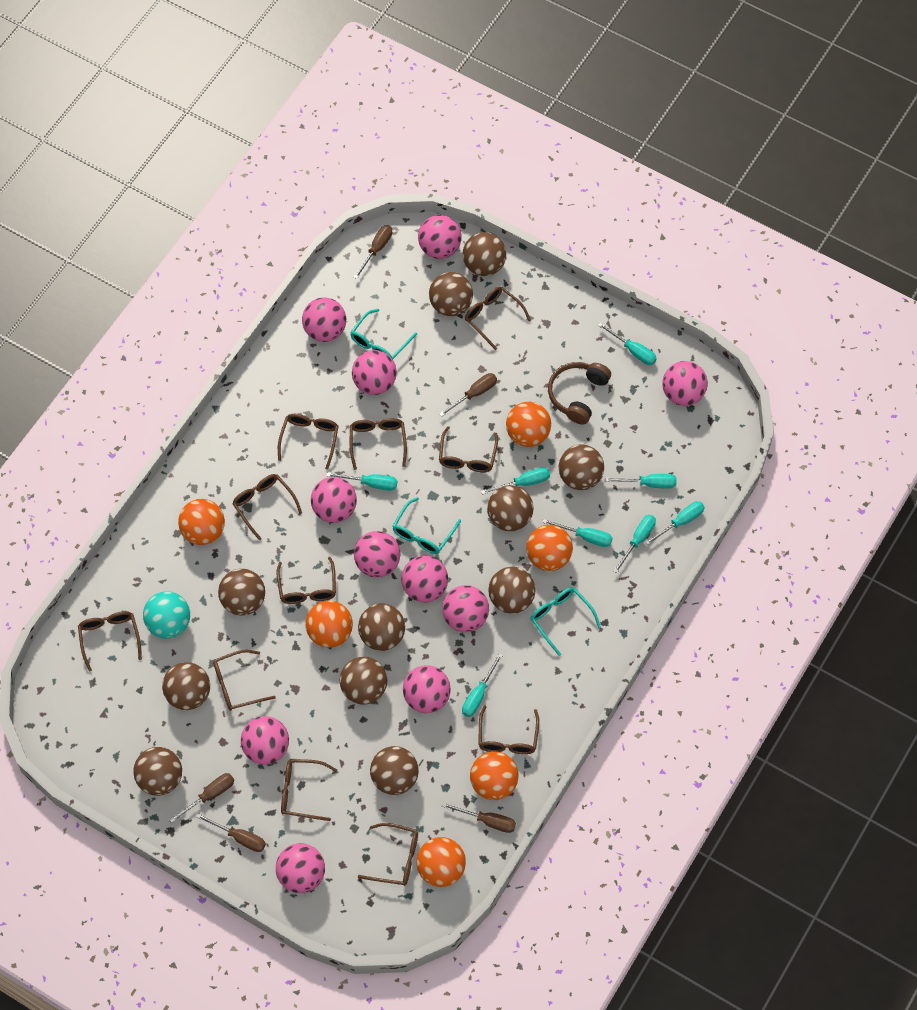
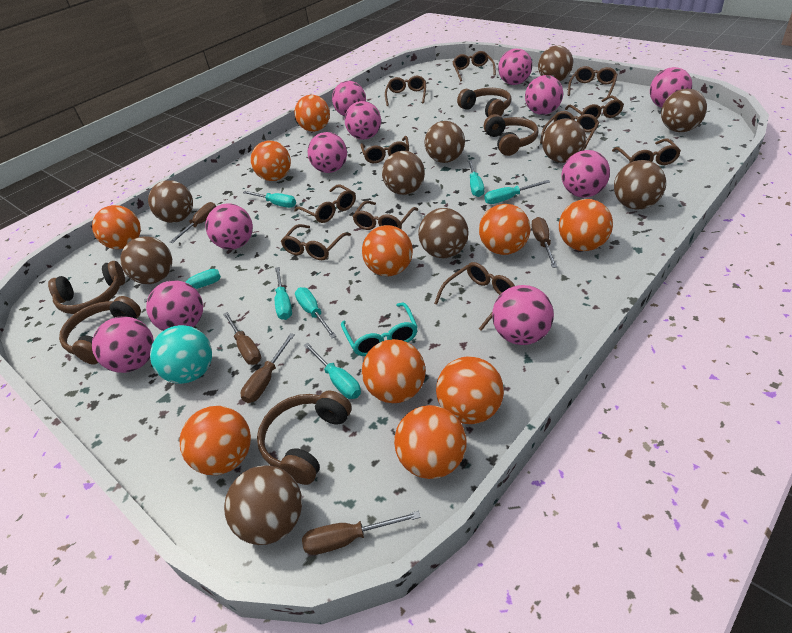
brown ball: 11 -> 10
brown headphones: 1 -> 5
orange ball: 6 -> 10
turquoise glasses: 3 -> 1
turquoise screwdriver: 8 -> 7

